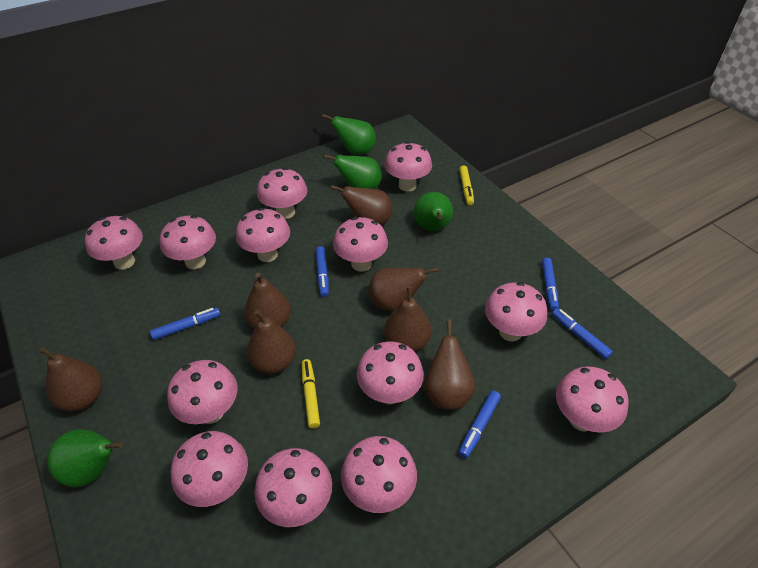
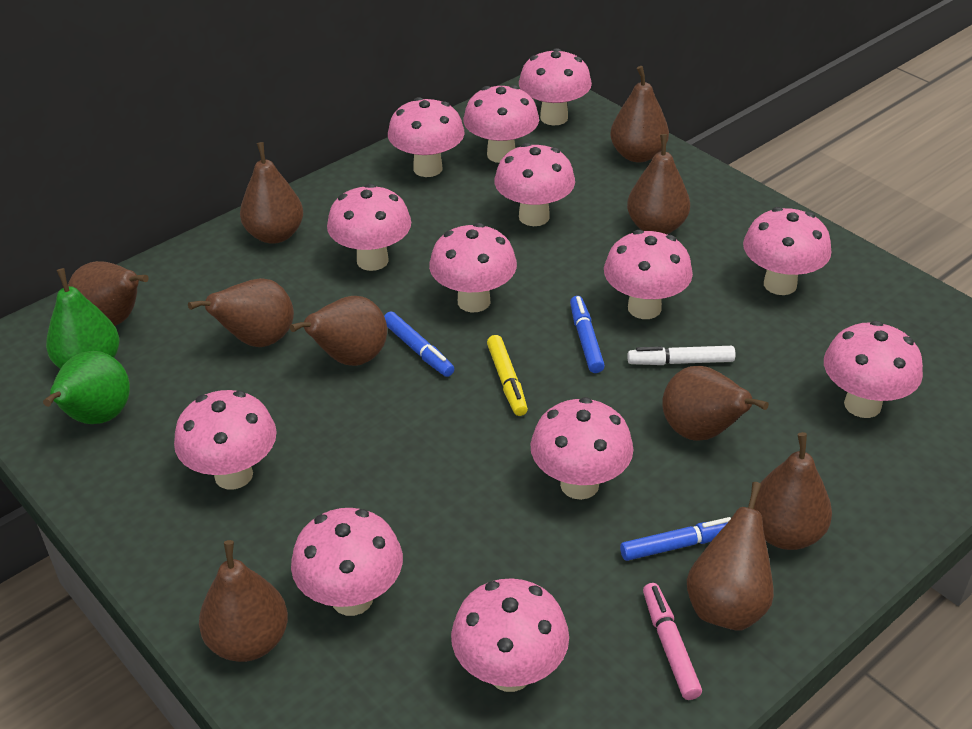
blue marker: 5 -> 3
brown pear: 7 -> 10
green pear: 4 -> 2
pink marker: 0 -> 1
white marker: 0 -> 1
yellow marker: 2 -> 1

